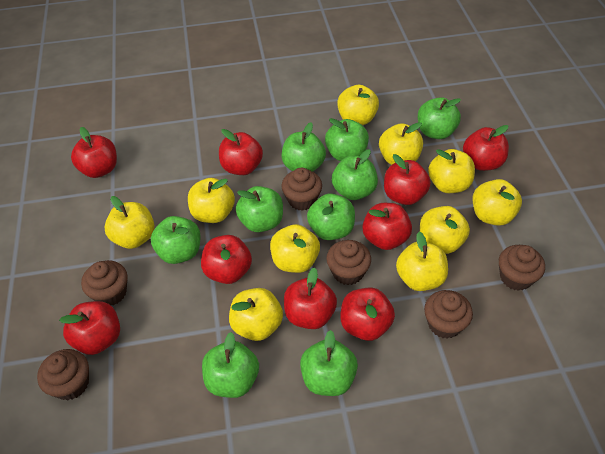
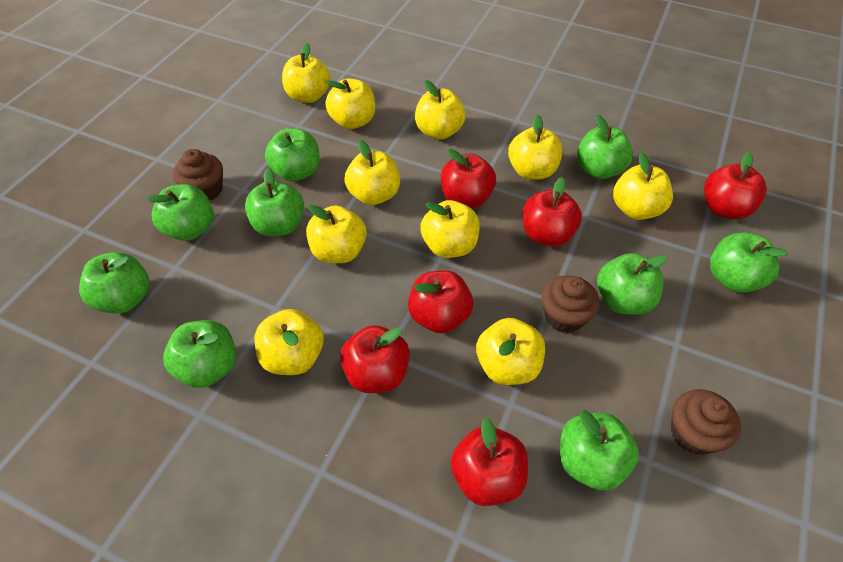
brown cupcake: 6 -> 3
red apple: 9 -> 6

